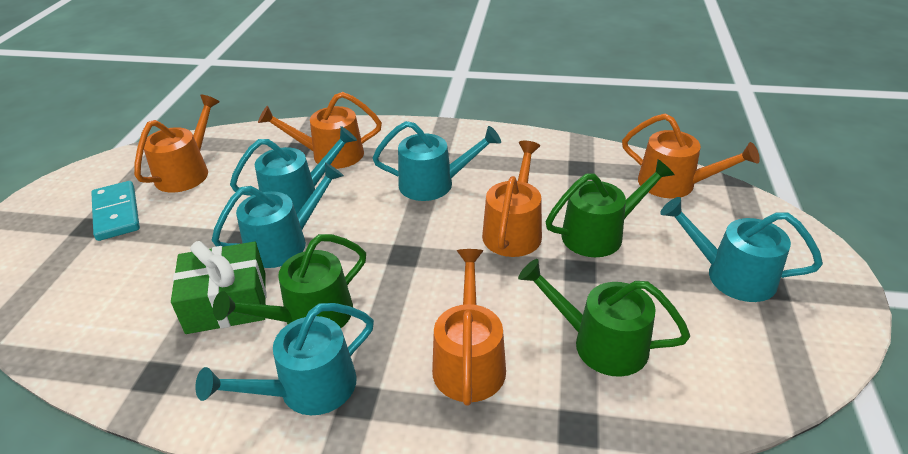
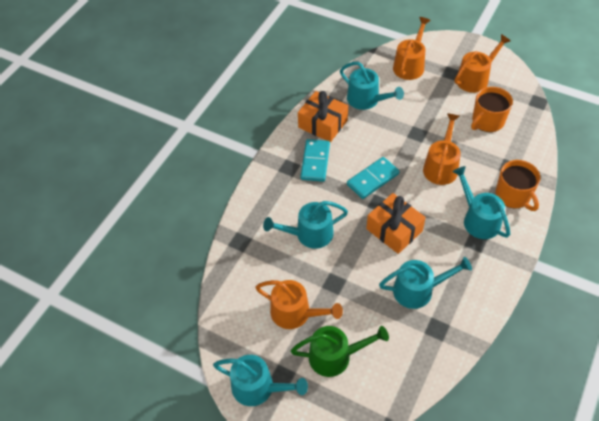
green gift: 1 -> 0
green watering can: 3 -> 1
orange gift: 0 -> 2
orange mug: 0 -> 2
orange watering can: 5 -> 4
turquoise domino: 1 -> 2

